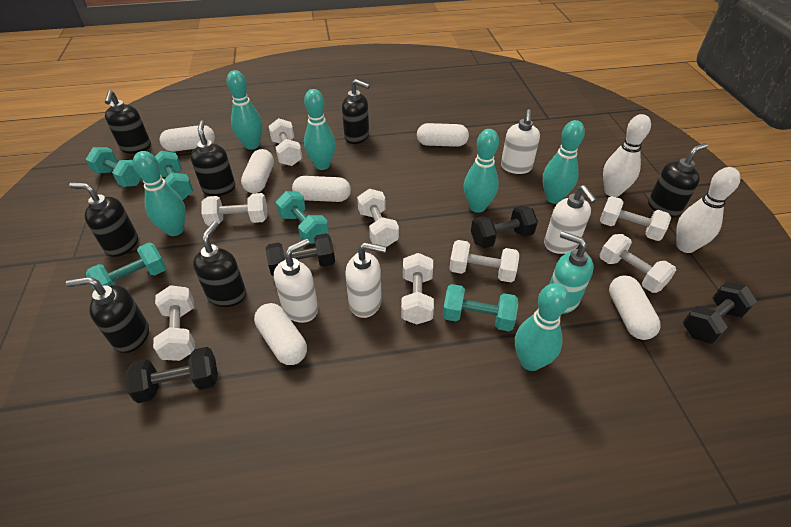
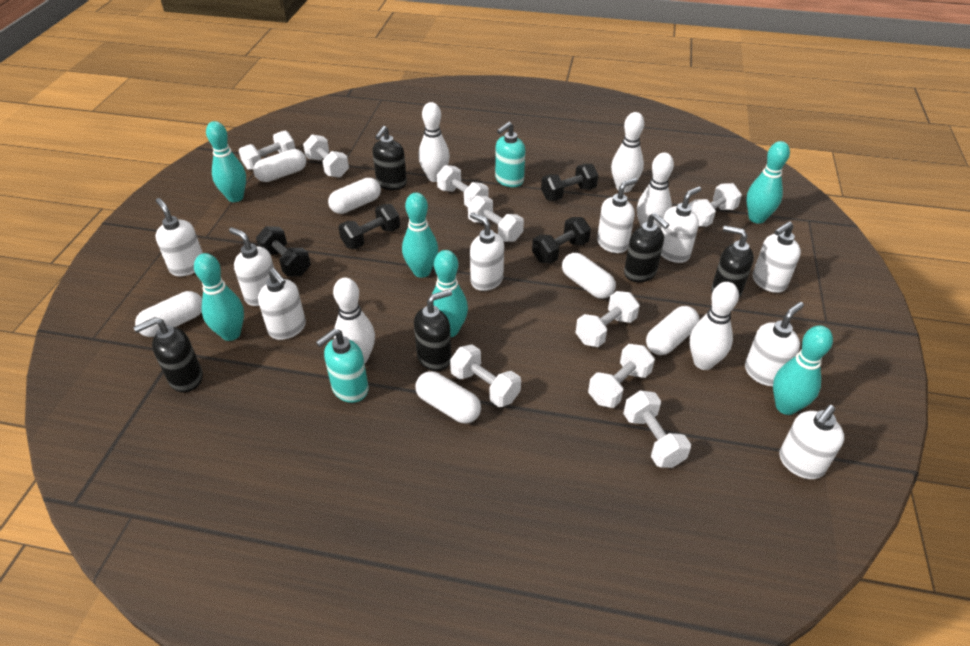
black soap dispenser: 7 -> 5
turquoise dumbbell: 5 -> 0
turquoise soap dispenser: 1 -> 2
white bowling pin: 2 -> 5
white dumbbell: 8 -> 9
white soap dispenser: 4 -> 9

